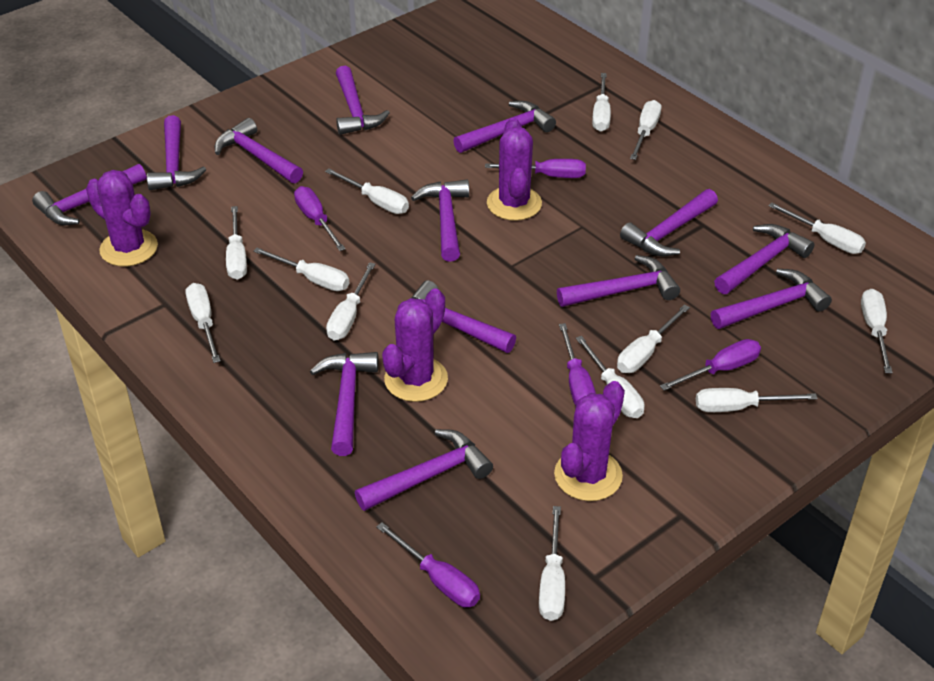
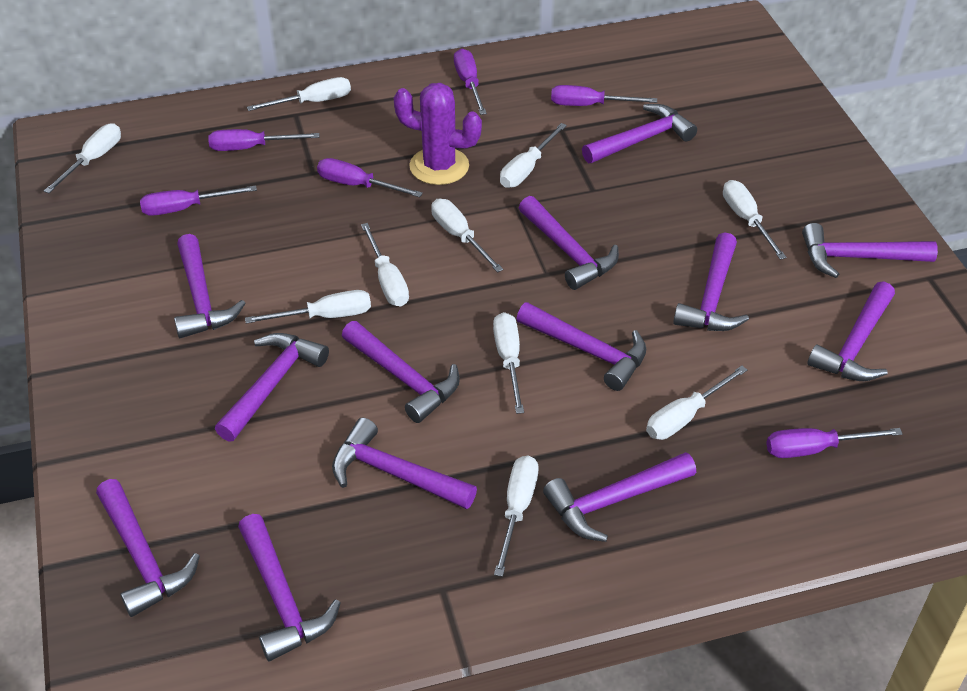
purple cactus: 4 -> 1
purple screwdriver: 5 -> 6
white screwdriver: 13 -> 10

